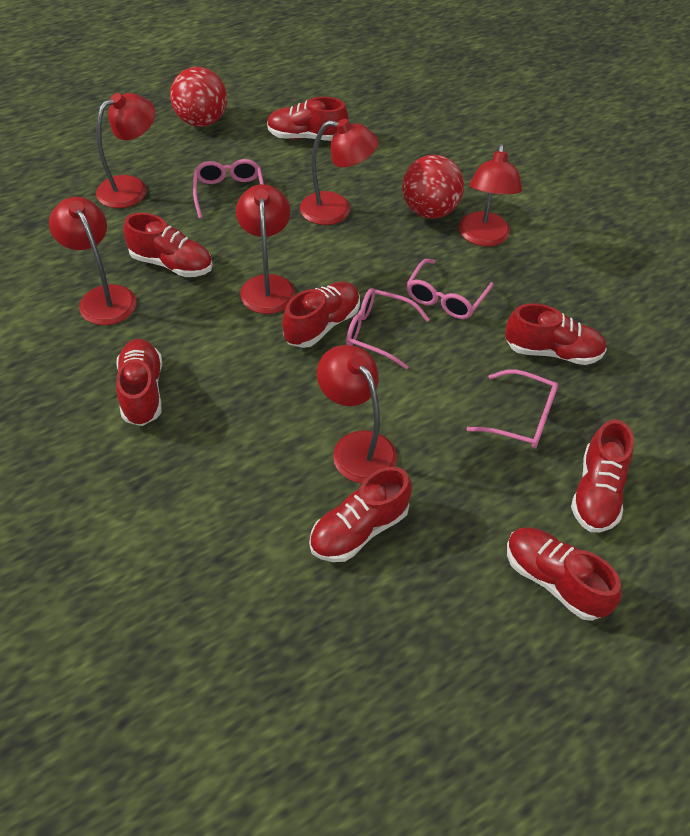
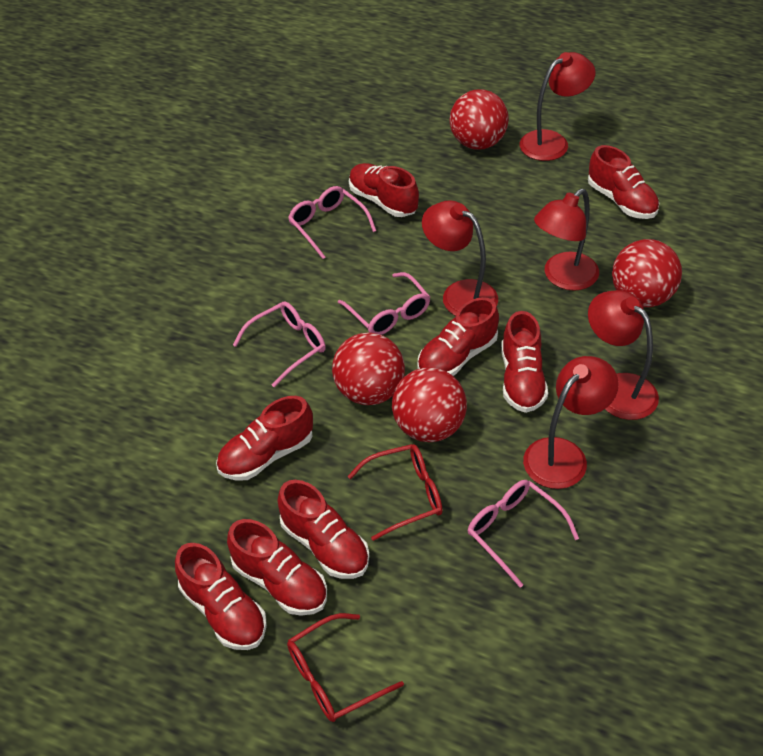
red ball: 2 -> 4
red glasses: 0 -> 2
red lamp: 6 -> 5

